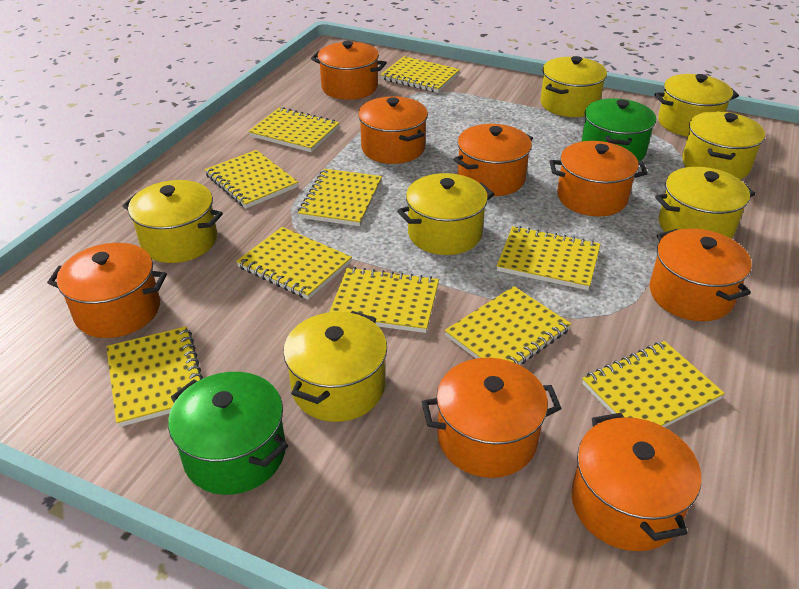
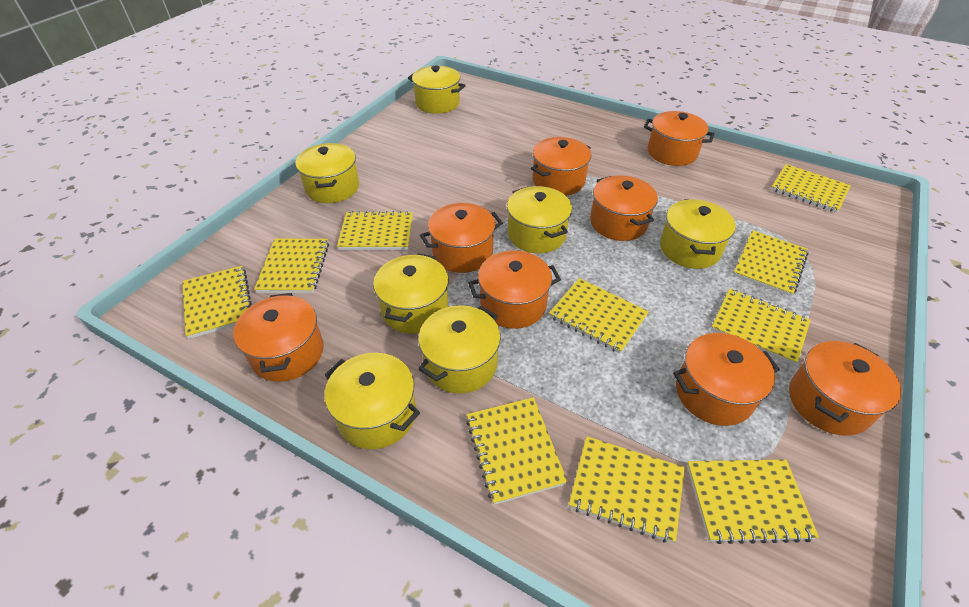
green pot: 2 -> 0

